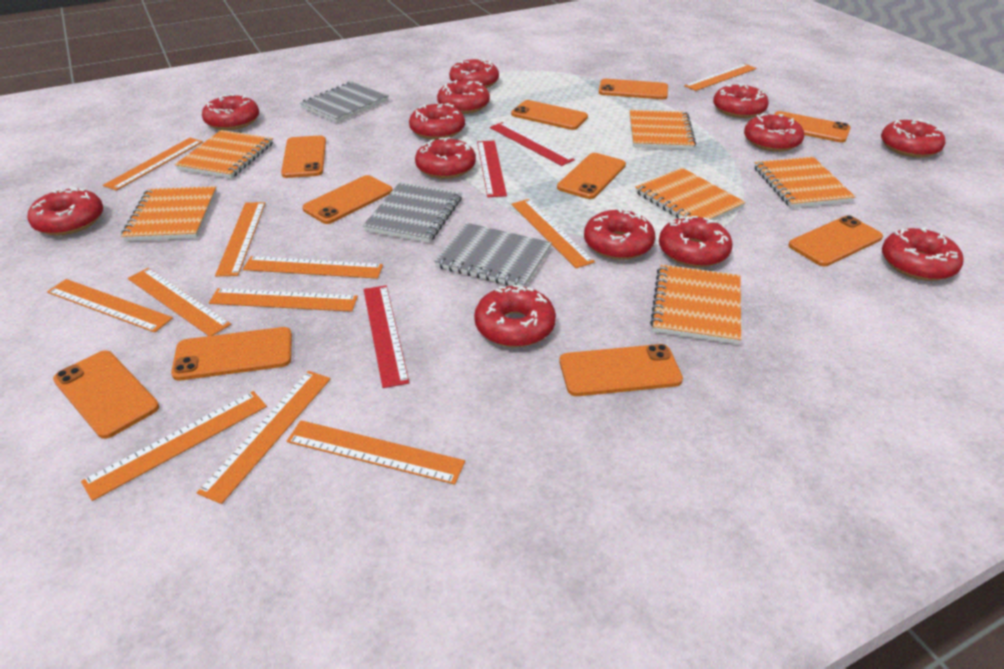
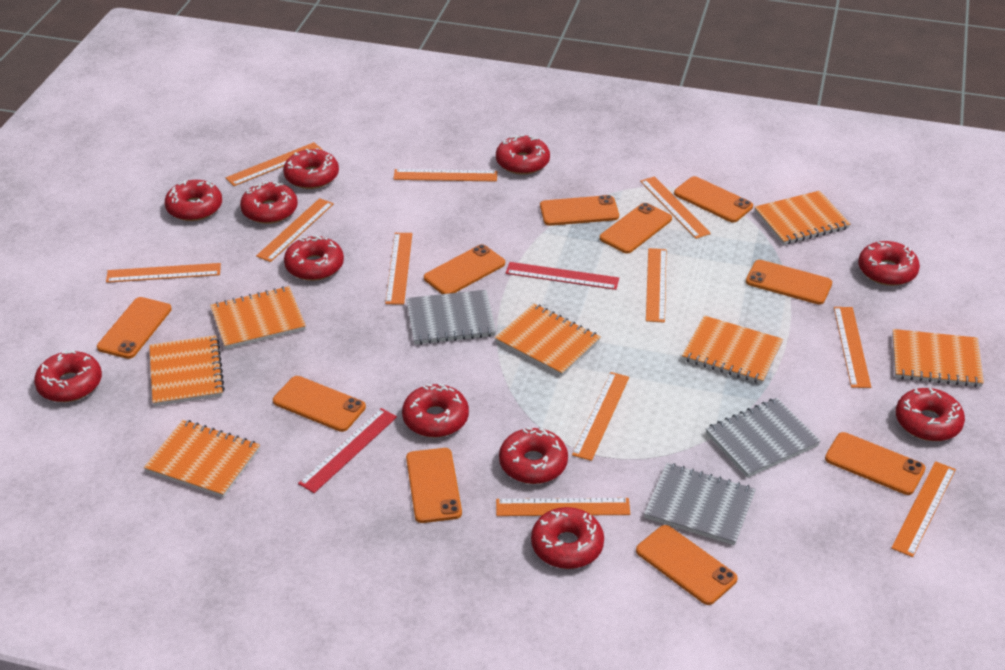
orange notebook: 6 -> 7
red donut: 13 -> 11
red ruler: 3 -> 2

